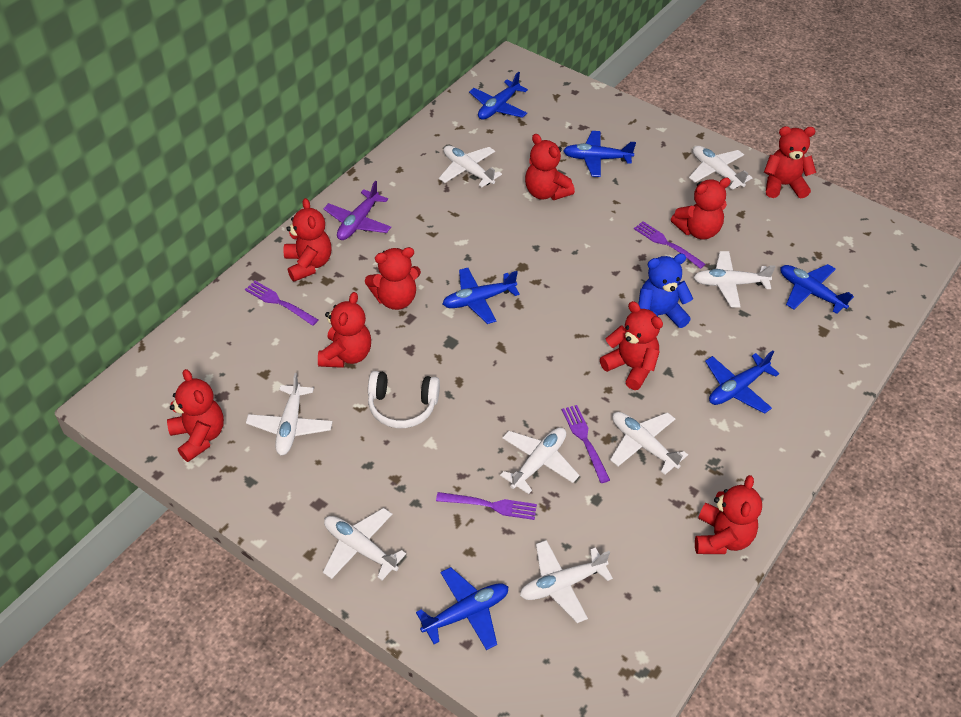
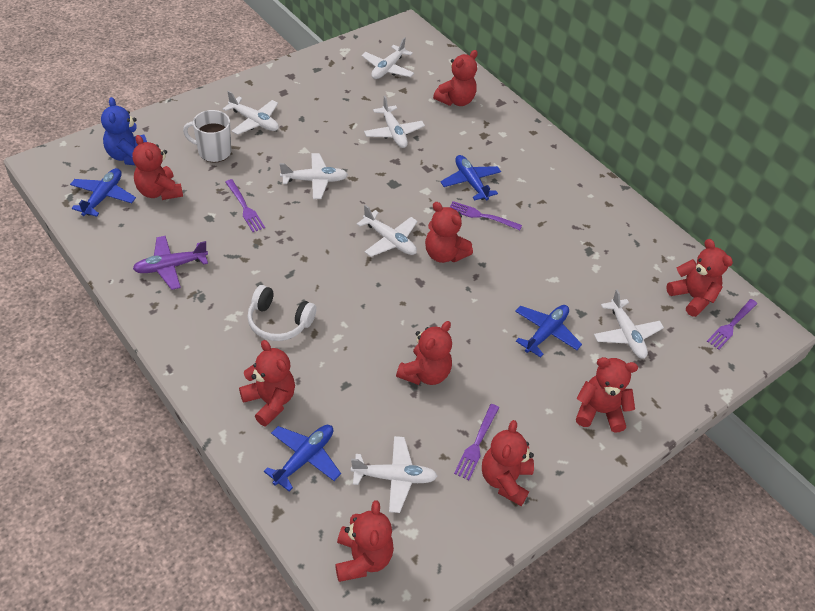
blue plane: 6 -> 4
white mug: 0 -> 1
white plane: 8 -> 7

